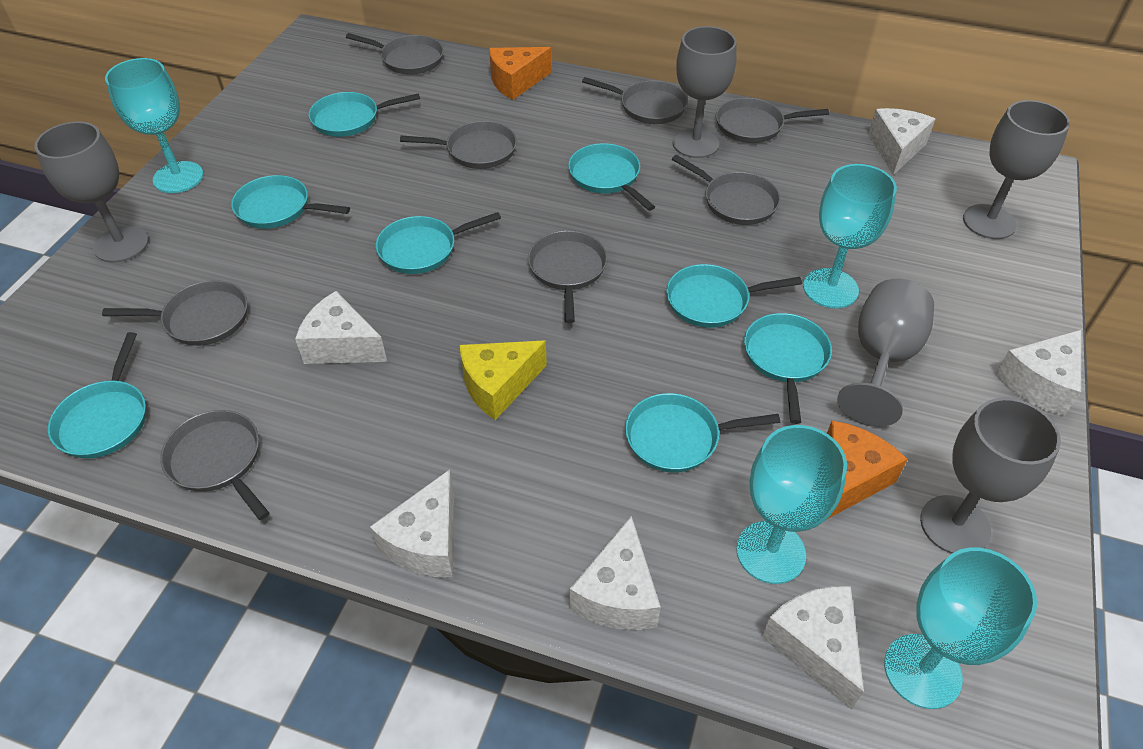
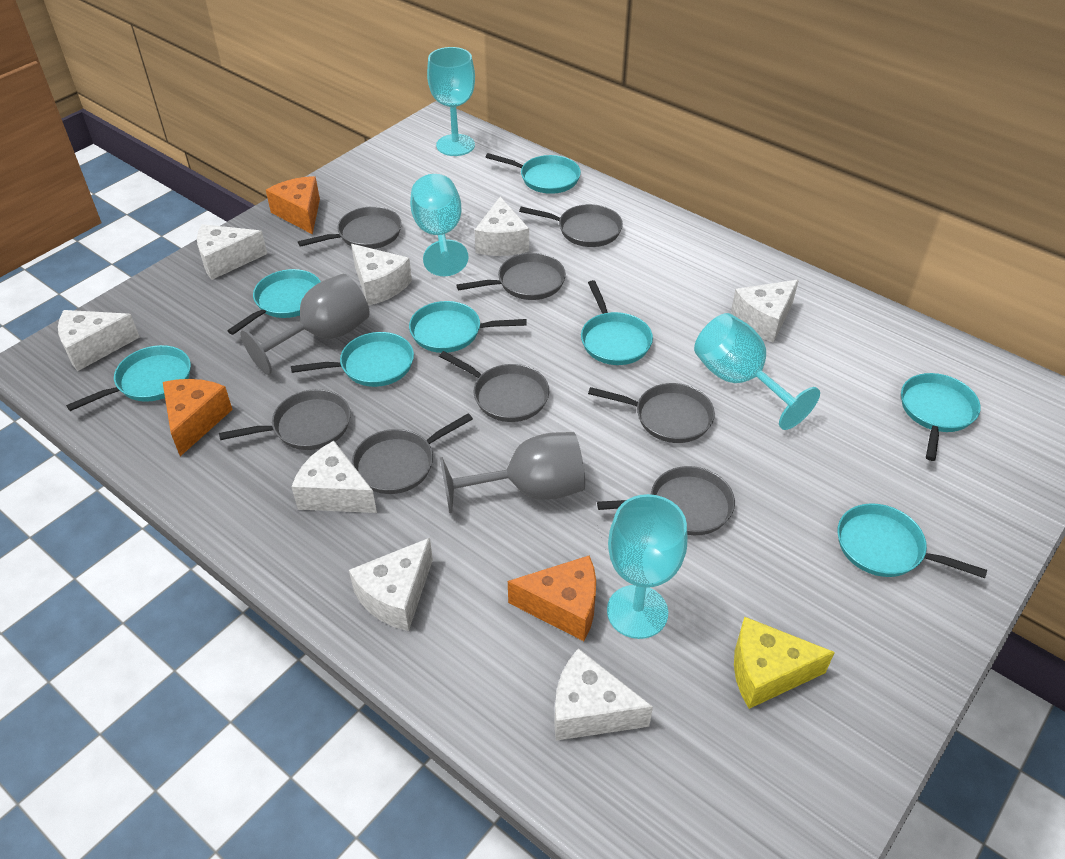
grey goblet: 5 -> 2
orange cheese: 2 -> 3
white cheese: 6 -> 8

